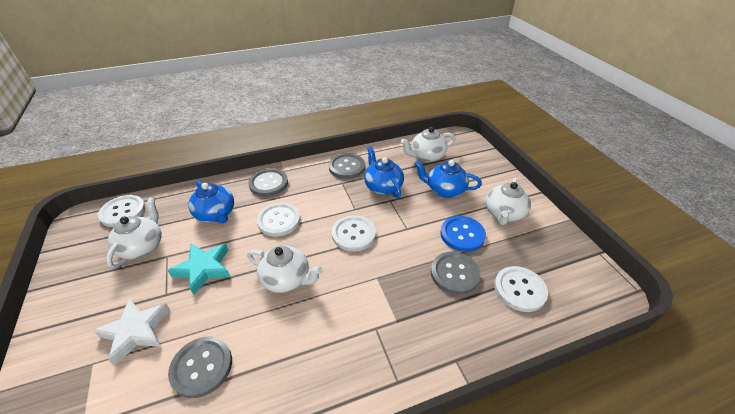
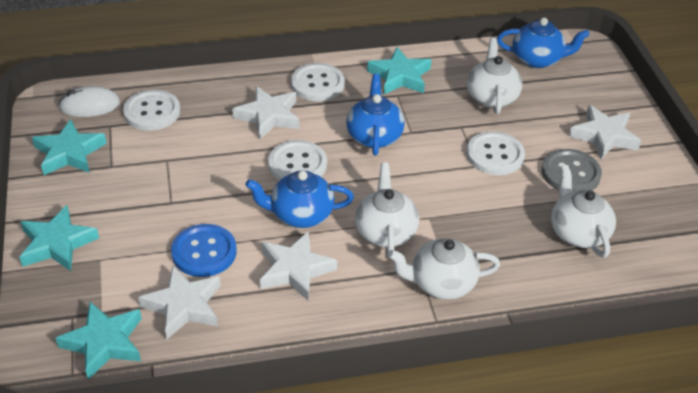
grey button: 4 -> 1
turquoise star: 1 -> 4
white mouse: 0 -> 1
white star: 1 -> 4

